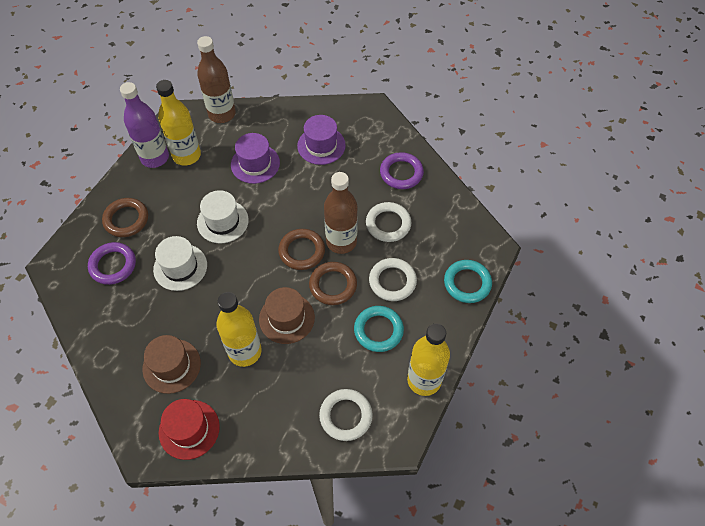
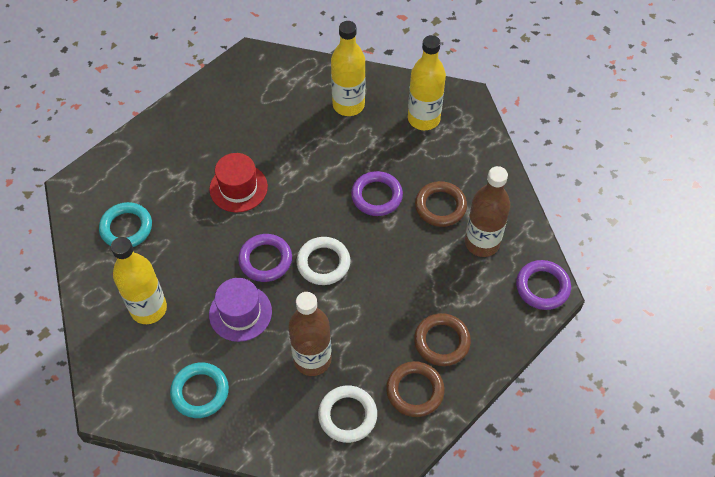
brown hat: 2 -> 0
purple bottle: 1 -> 0
purple hat: 2 -> 1
purple ring: 2 -> 3
white hat: 2 -> 0
white ring: 3 -> 2

